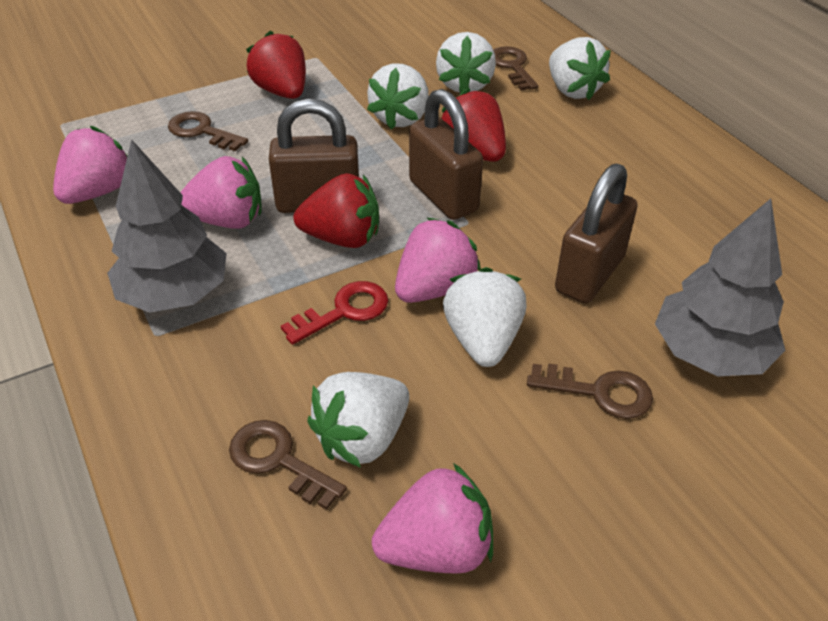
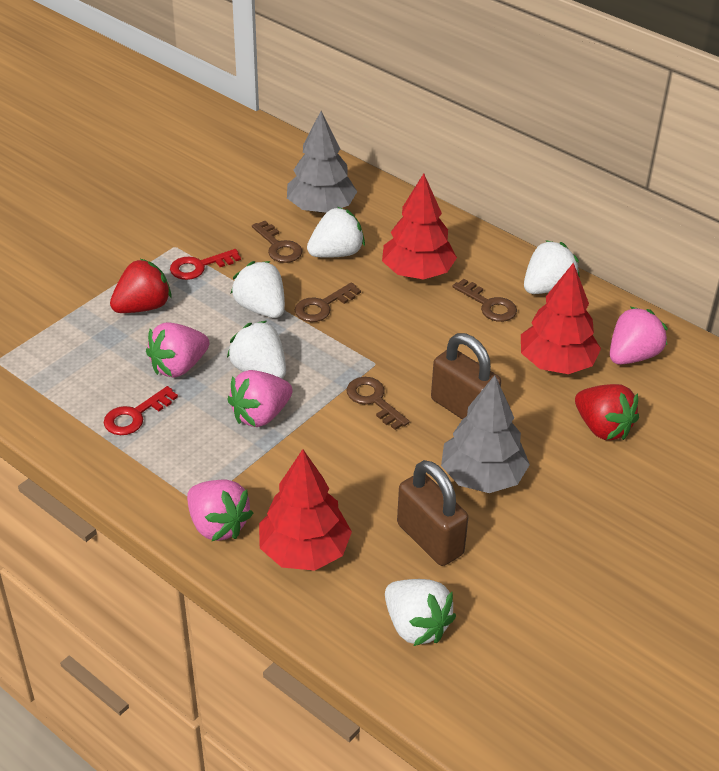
brown padlock: 3 -> 2
red key: 1 -> 2
red strawberry: 3 -> 2
red tree: 0 -> 3

